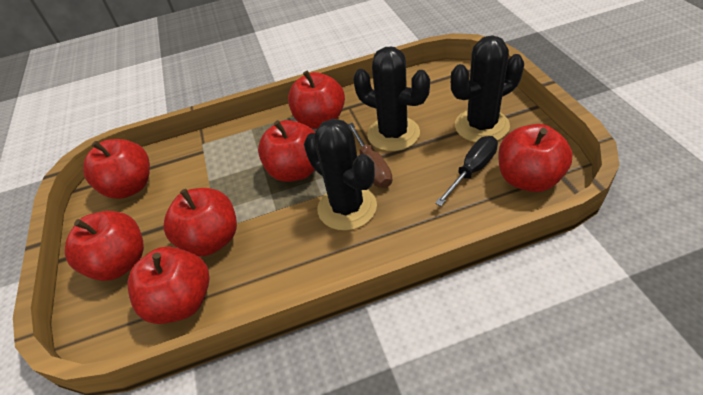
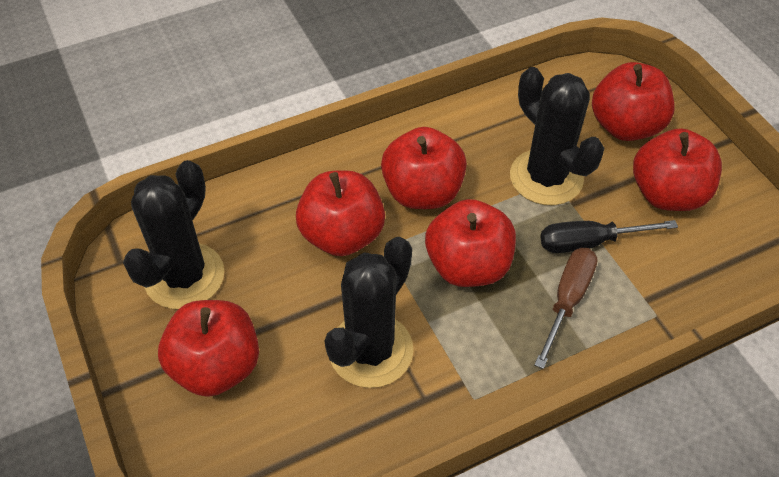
red apple: 7 -> 6

